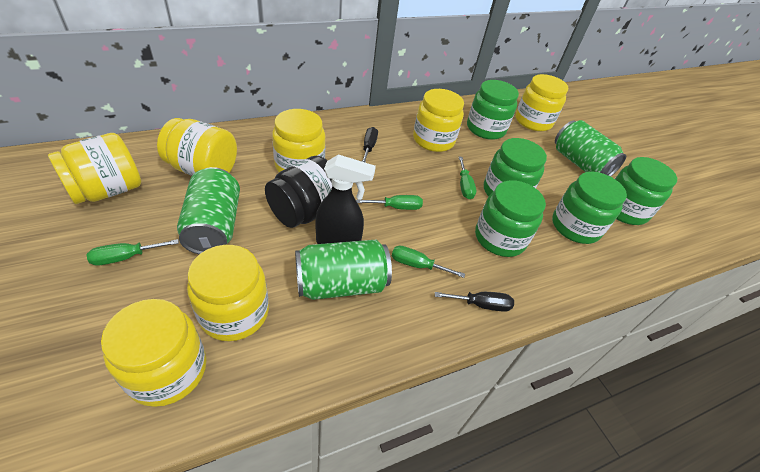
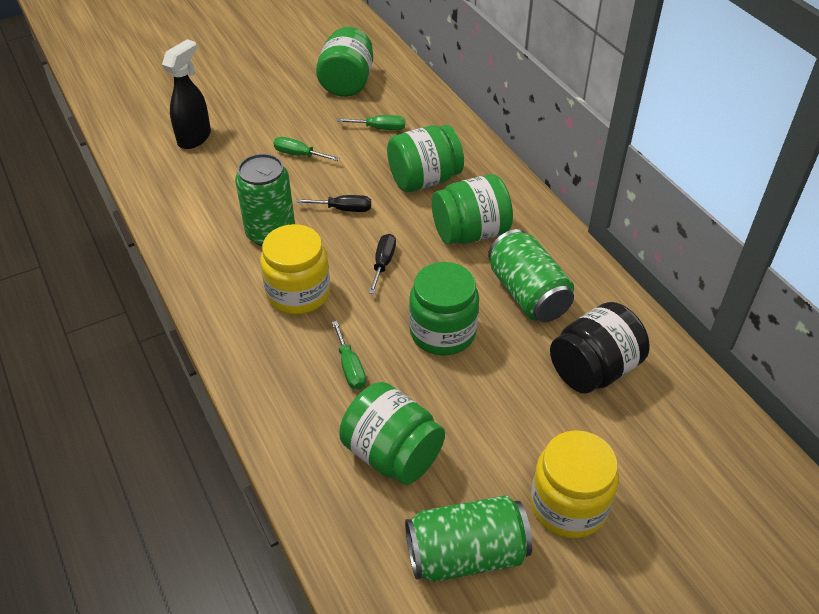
green screwdriver: 4 -> 3
yellow jar: 7 -> 2

